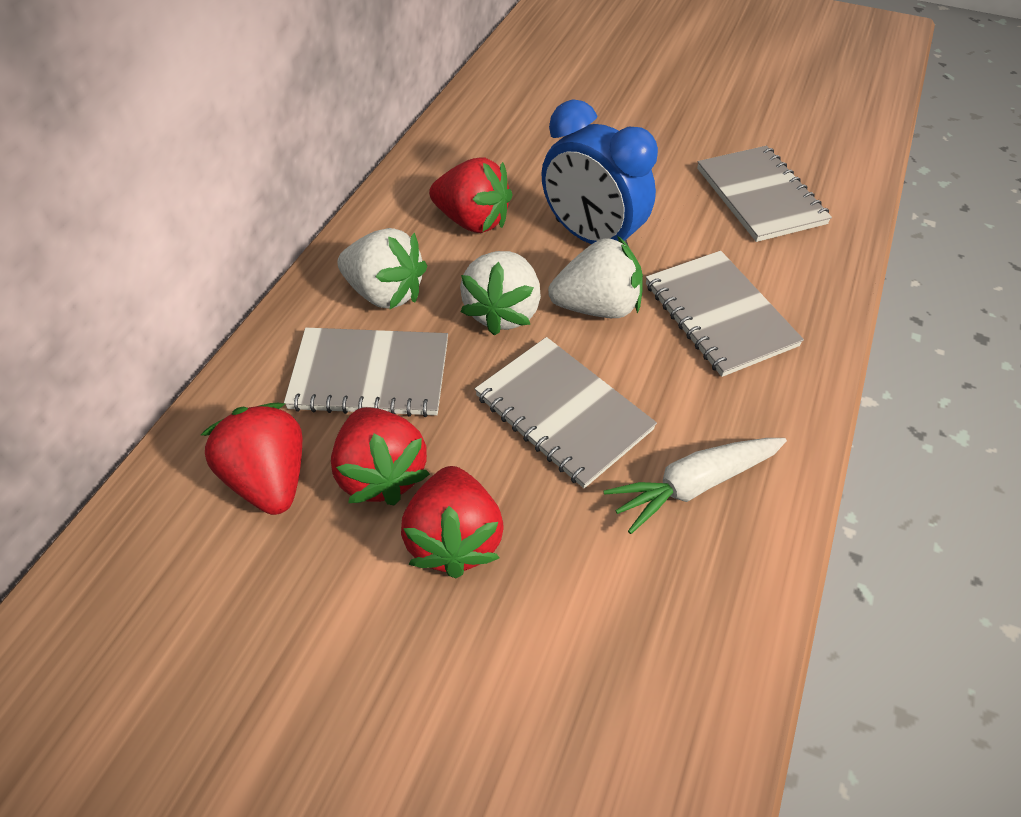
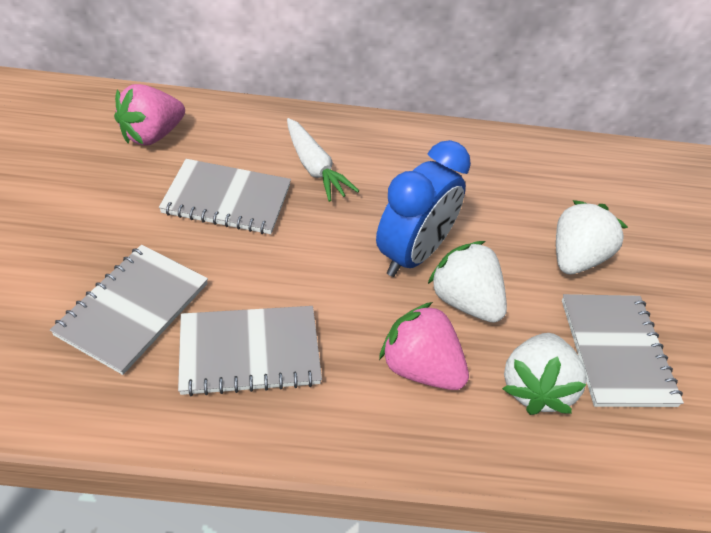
pink strawberry: 0 -> 2
red strawberry: 4 -> 0

